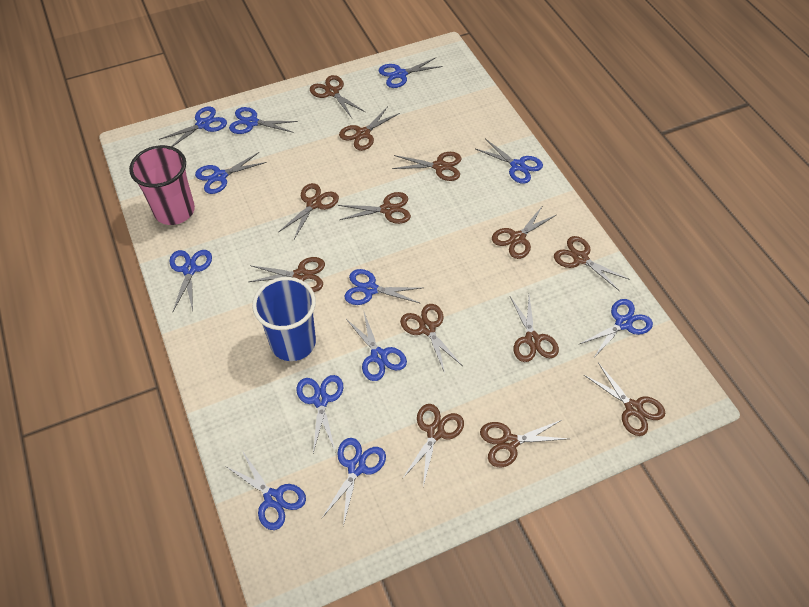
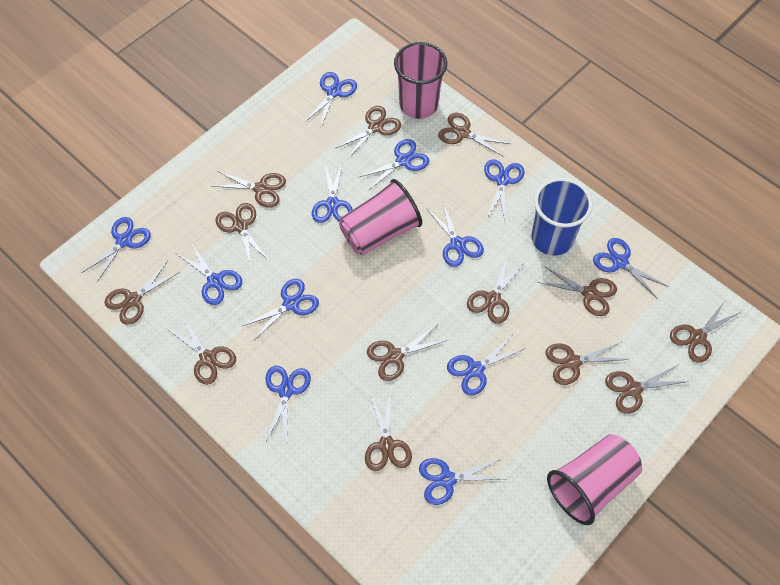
pink cup: 1 -> 3

